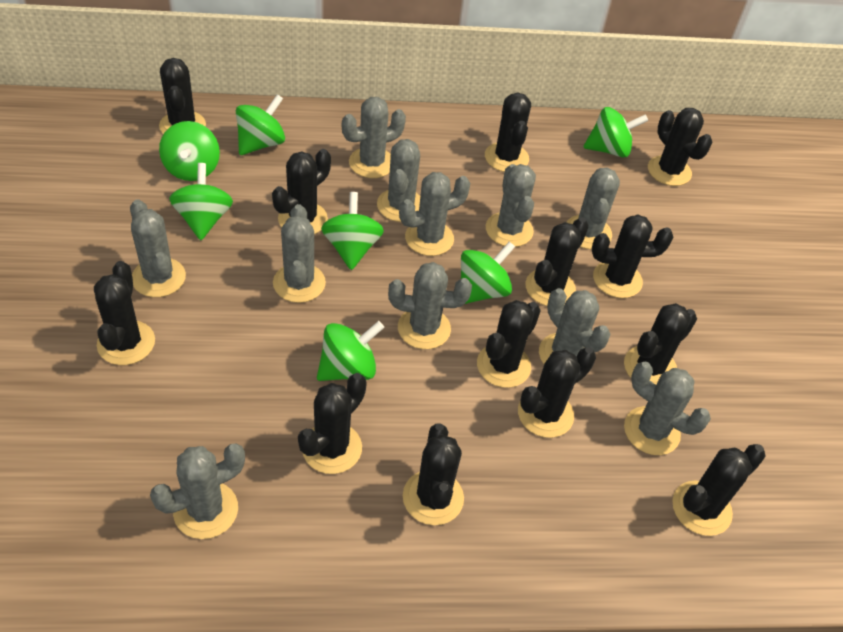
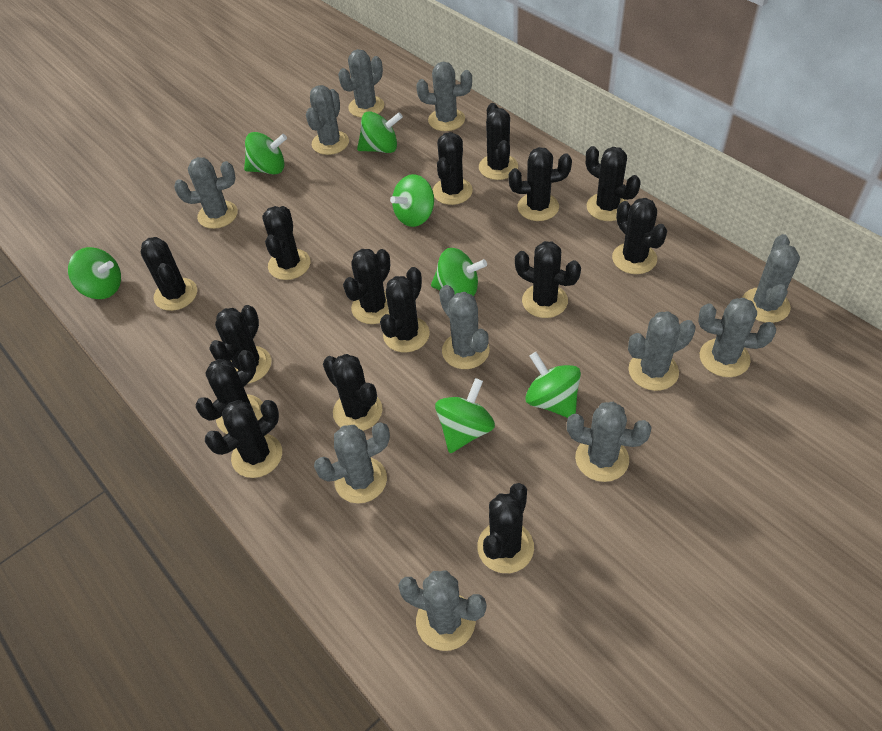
black cactus: 13 -> 15

